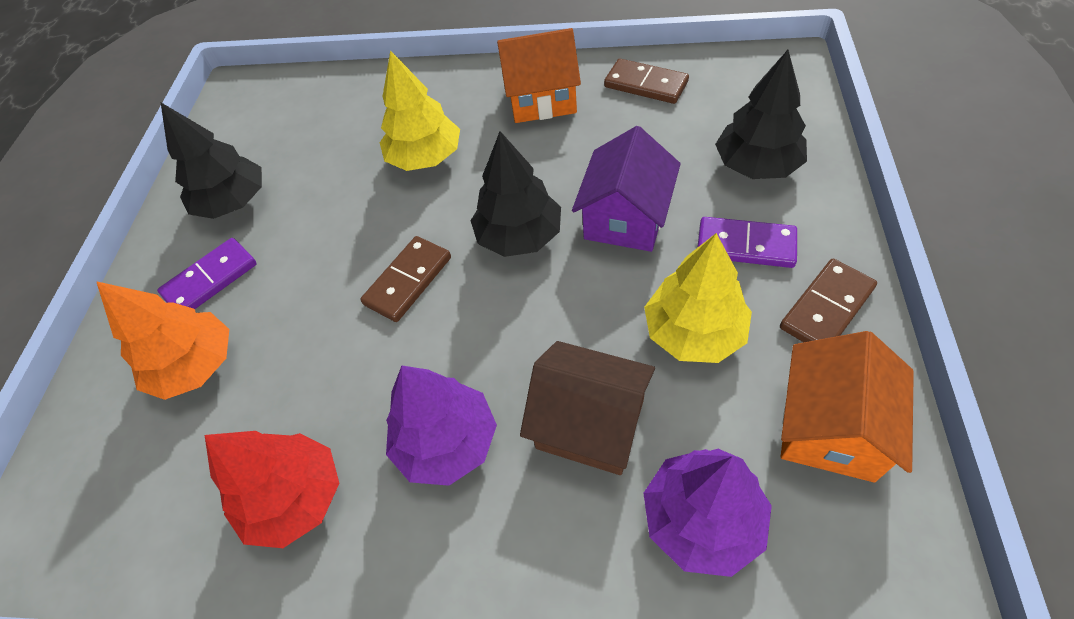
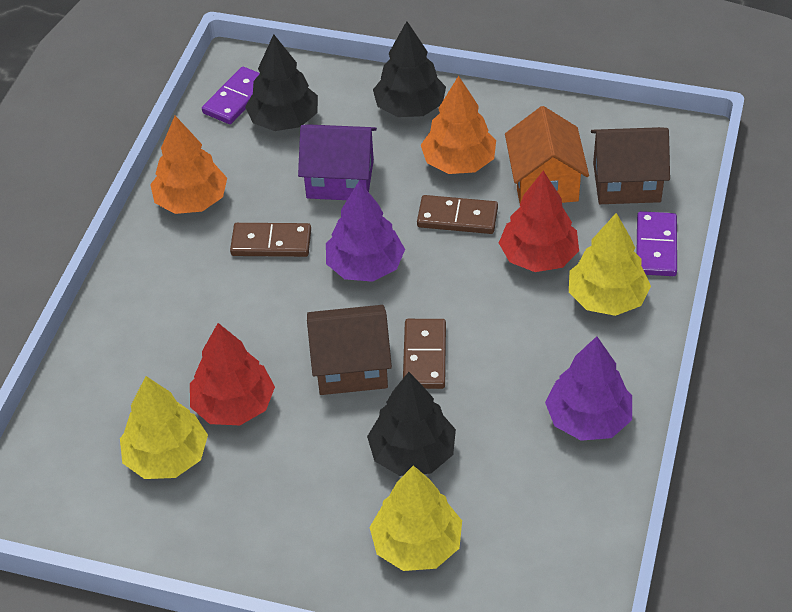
brown house: 1 -> 2
orange house: 2 -> 1
orange tree: 1 -> 2
red tree: 1 -> 2
yellow tree: 2 -> 3

